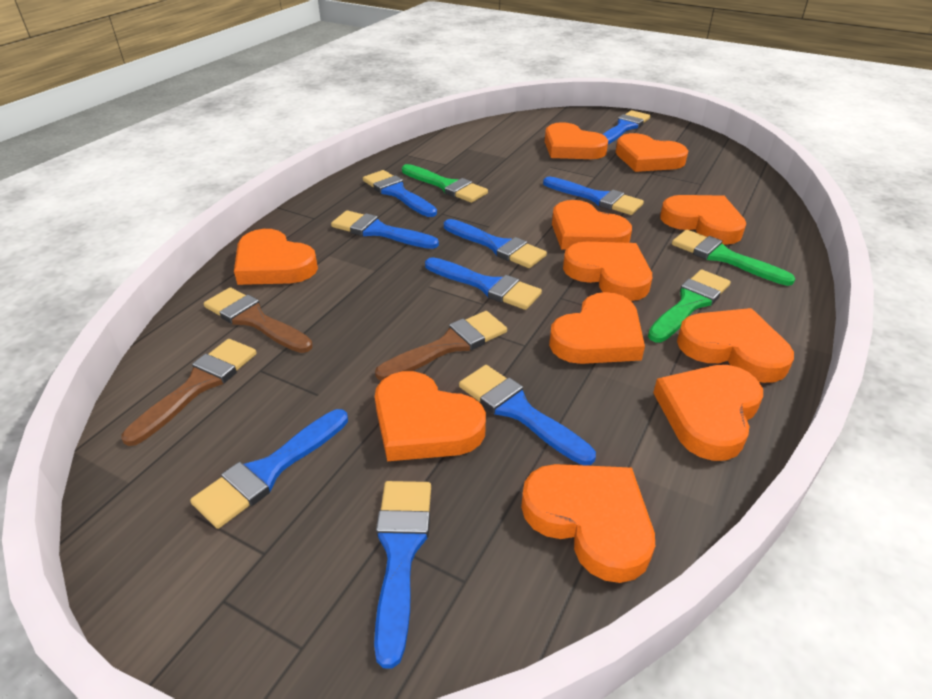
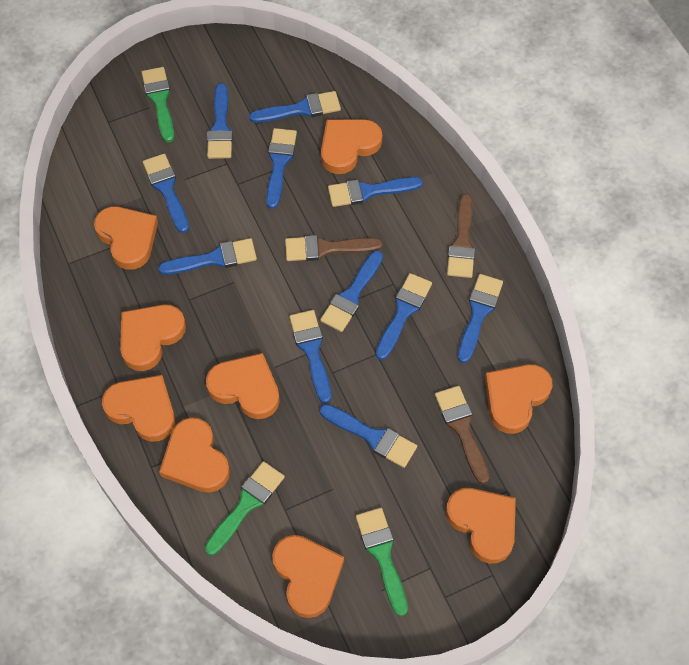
blue brush: 9 -> 11
orange heart: 11 -> 9

